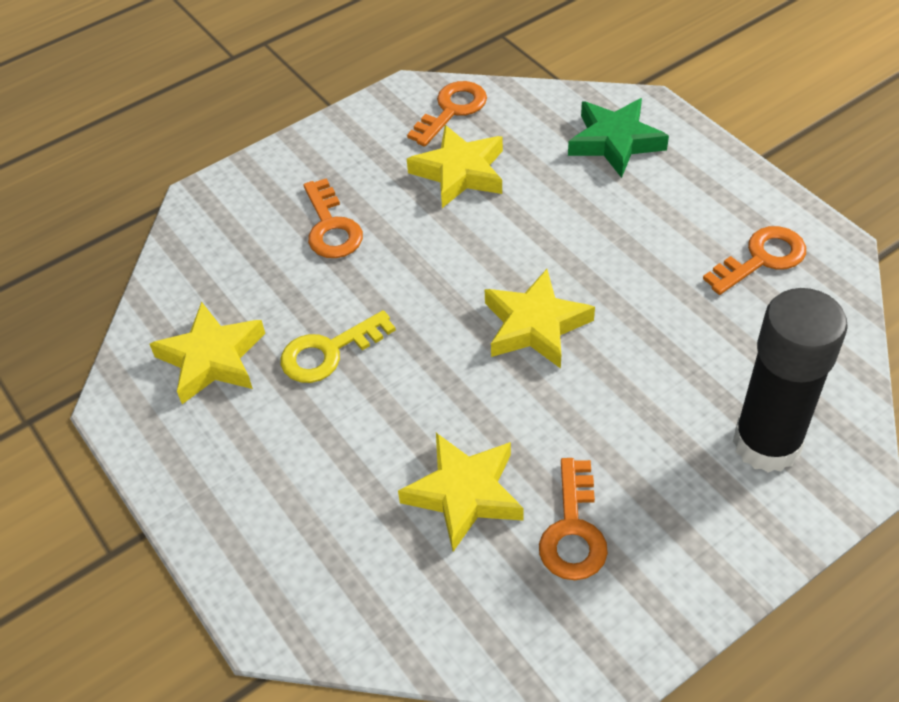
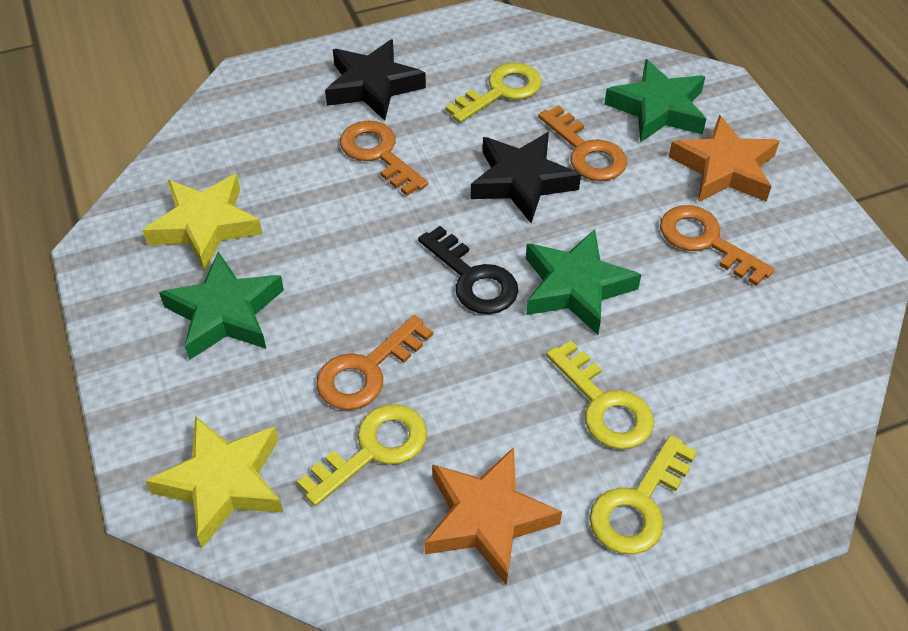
black glue stick: 1 -> 0
black key: 0 -> 1
black star: 0 -> 2
green star: 1 -> 3
orange star: 0 -> 2
yellow key: 1 -> 4
yellow star: 4 -> 2

